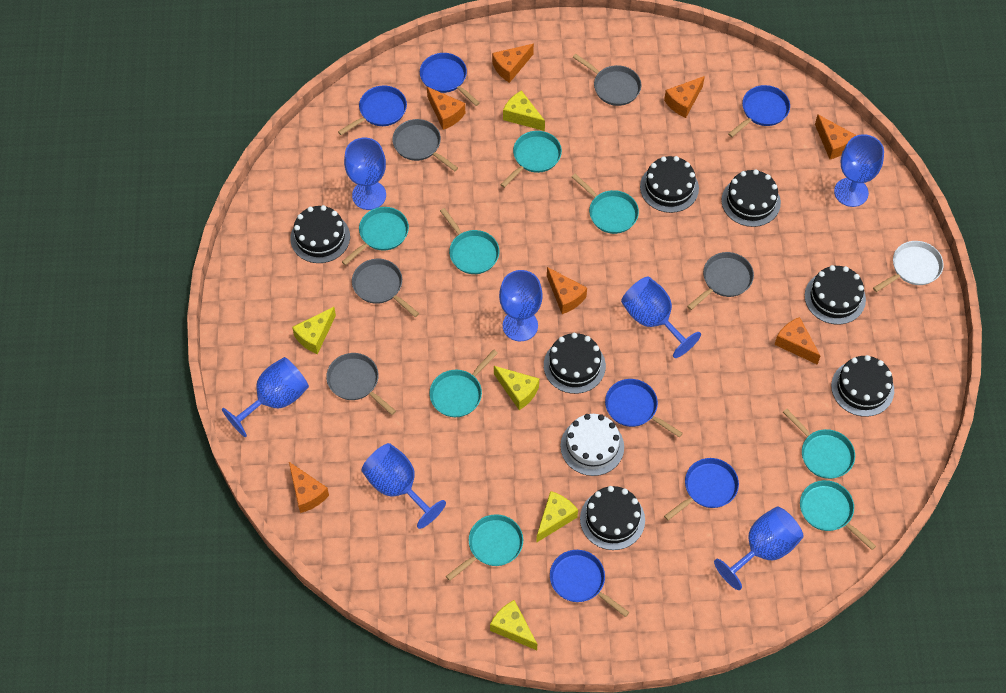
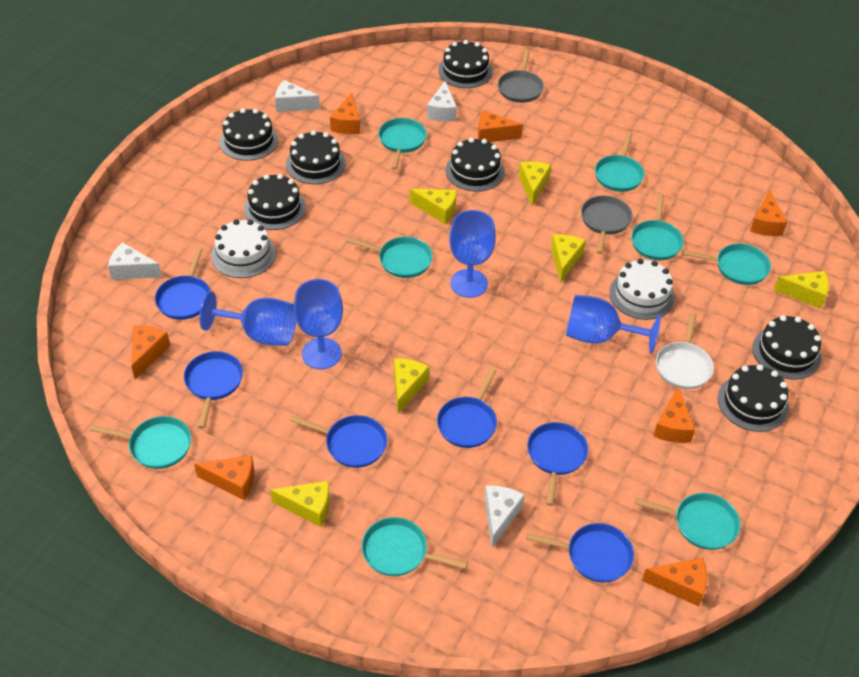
blue goblet: 7 -> 4
grey pan: 5 -> 2
white cake: 1 -> 2
white cheese: 0 -> 4
yellow cheese: 5 -> 6

